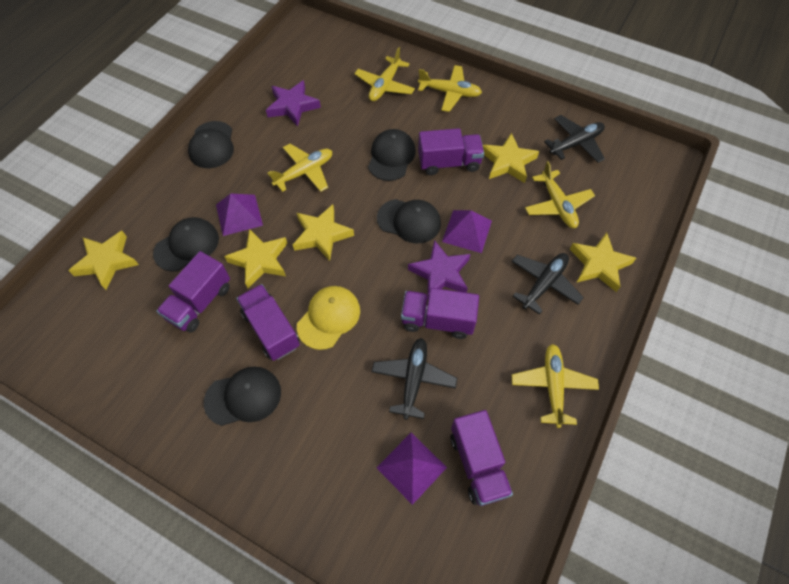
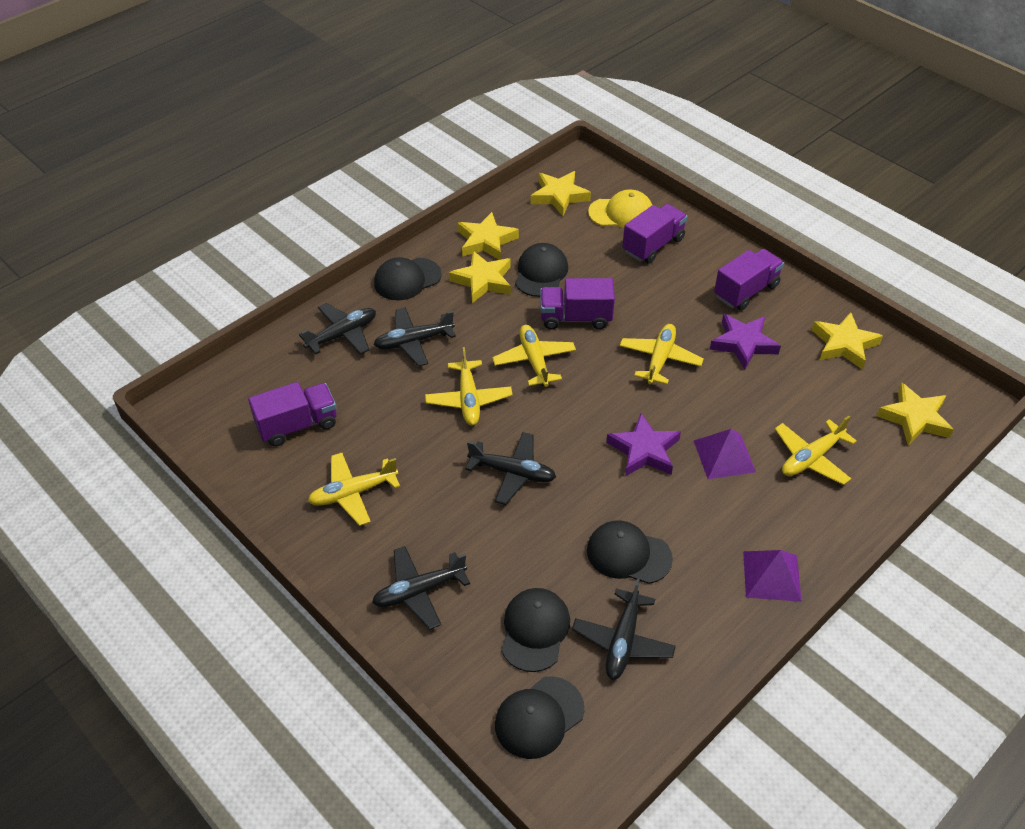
black plane: 3 -> 5
purple pyramid: 3 -> 2
purple truck: 5 -> 4

